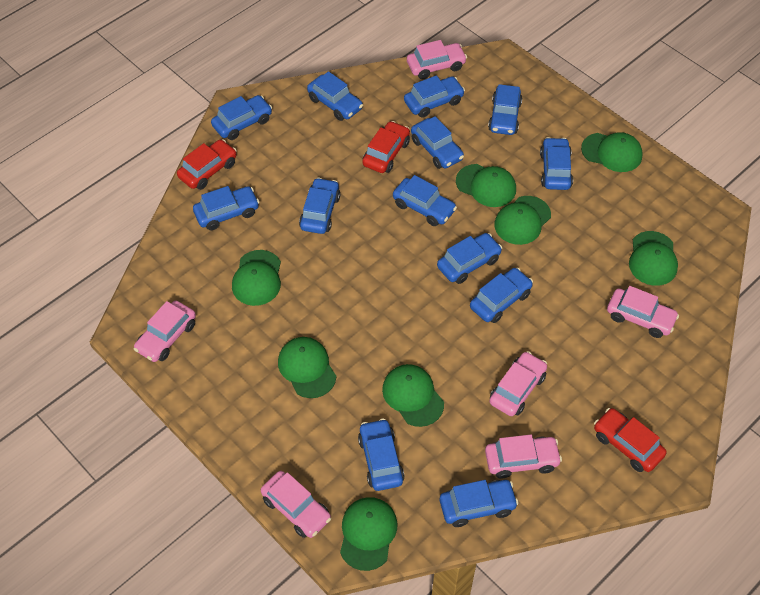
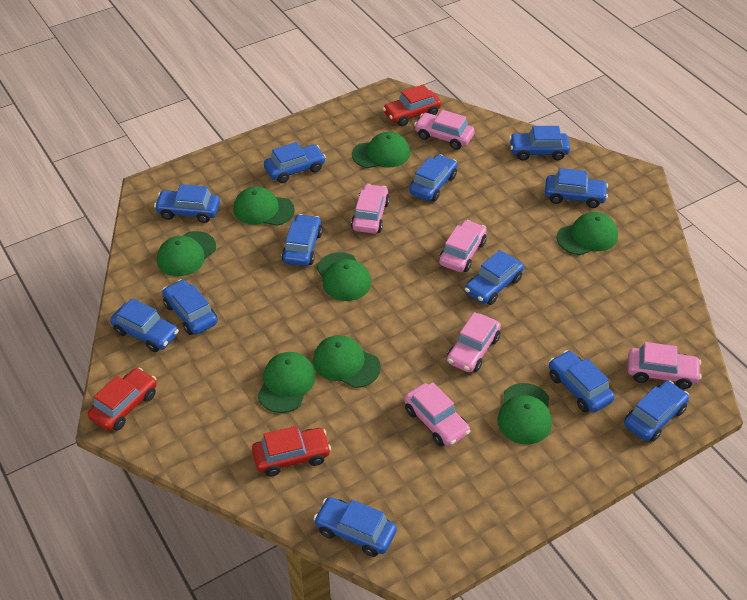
blue car: 13 -> 12

